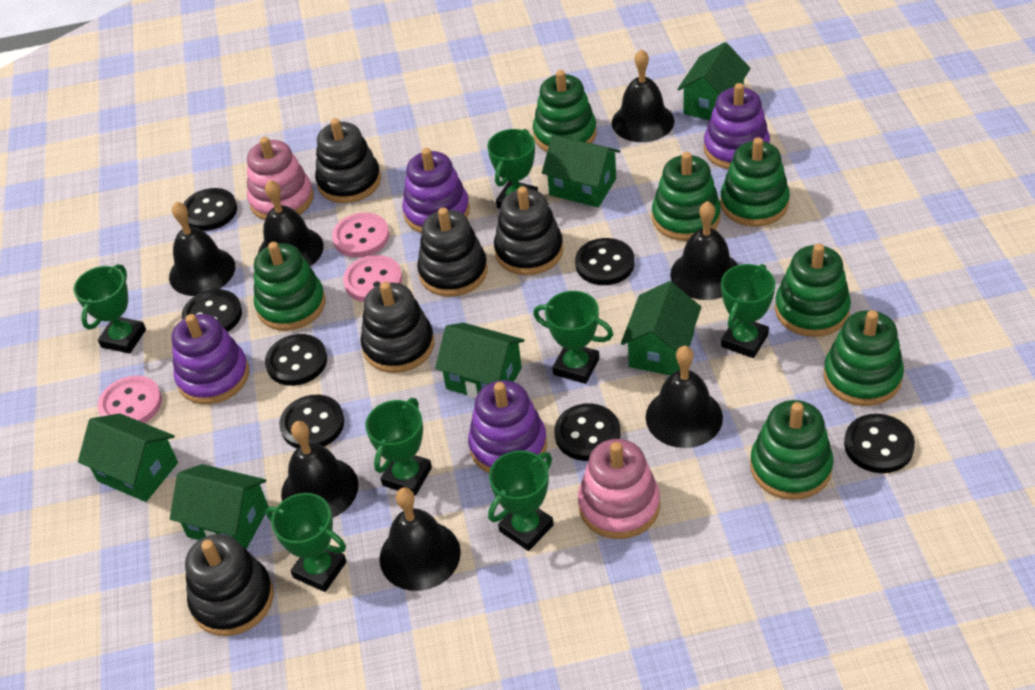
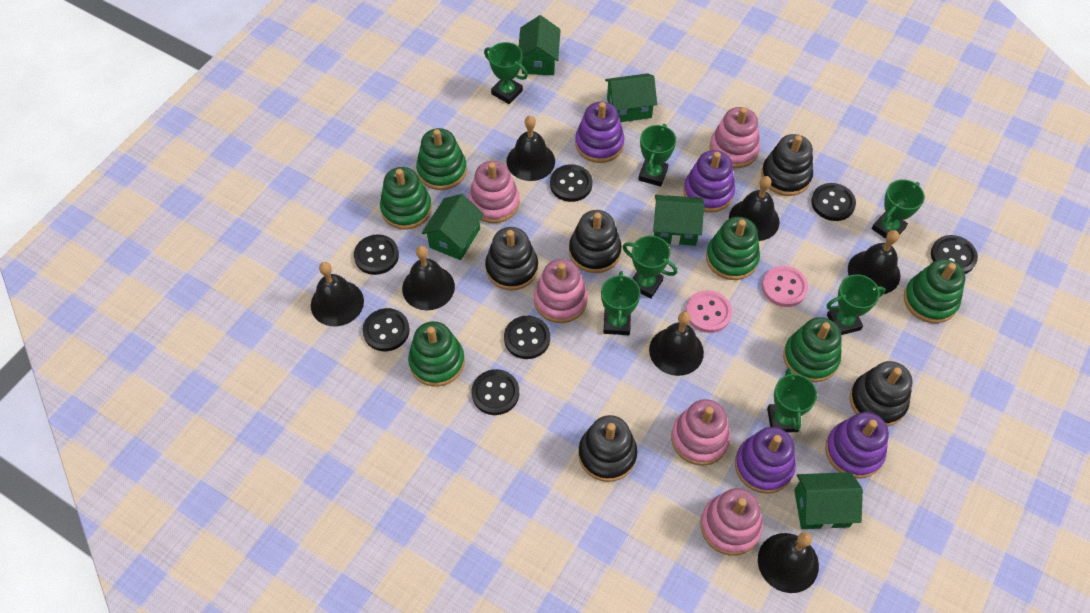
green house: 6 -> 5
green stacking toy: 7 -> 6
pink button: 3 -> 2
pink stacking toy: 2 -> 5

